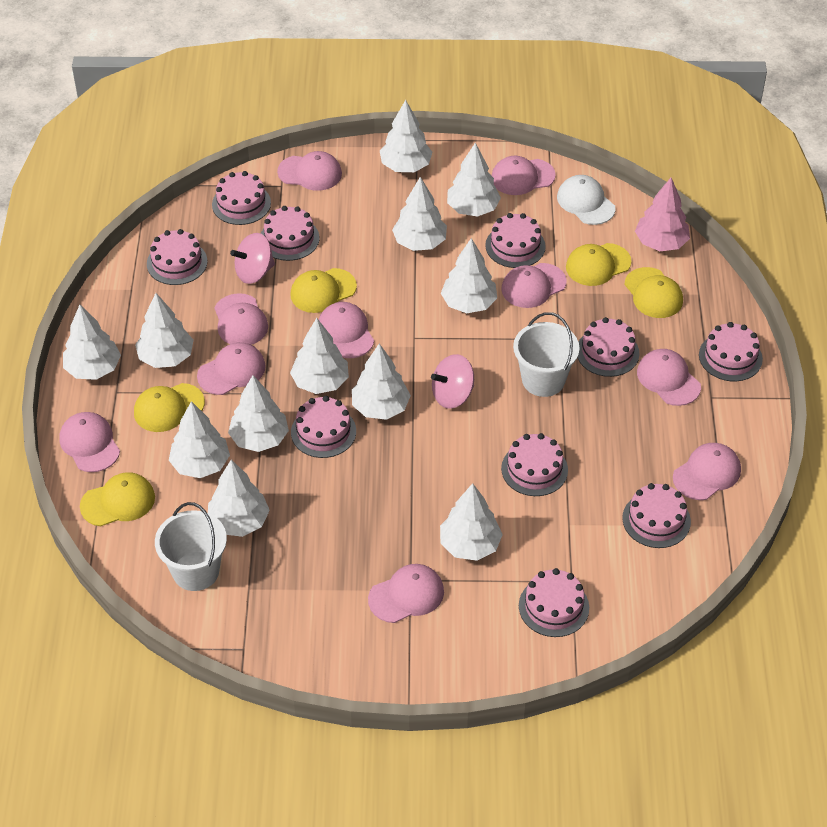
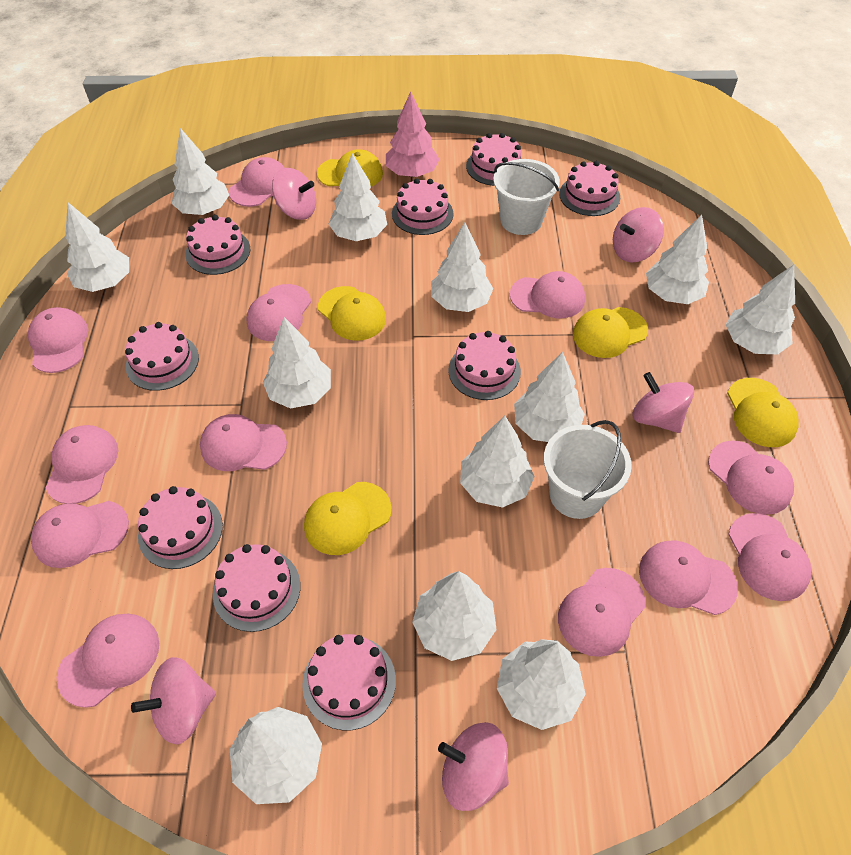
pink cake: 10 -> 9
pink cap: 10 -> 12
pink spinning top: 2 -> 5
white cap: 1 -> 0

